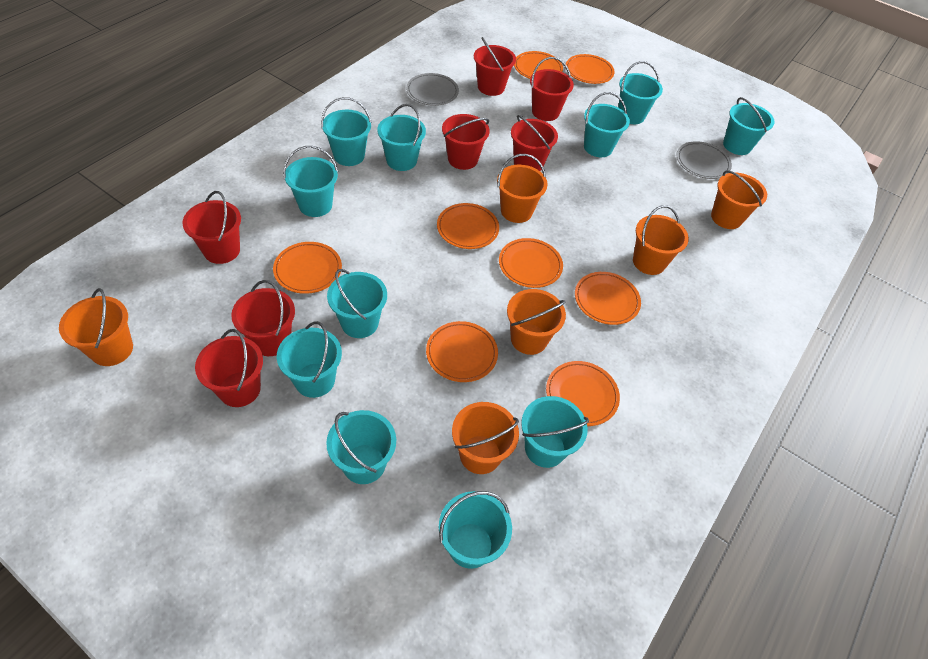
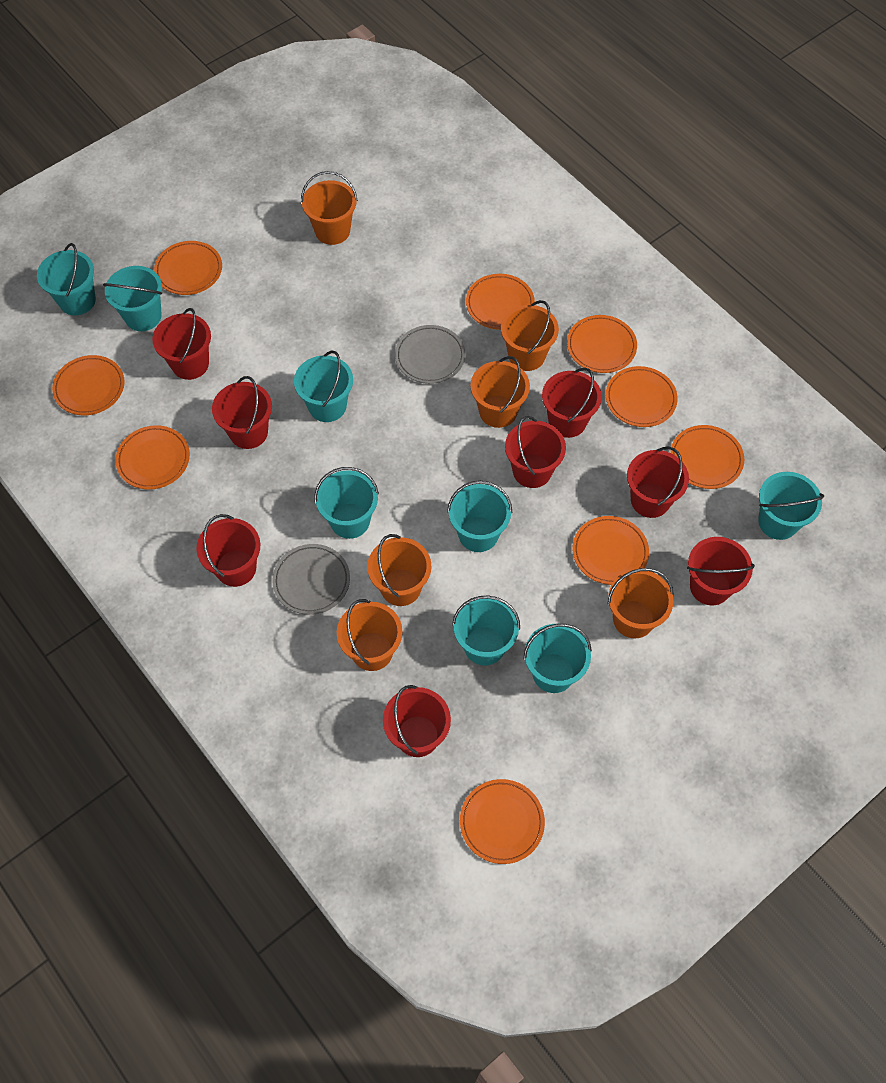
orange plate: 8 -> 9
red bucket: 7 -> 8
turquoise bucket: 11 -> 8

